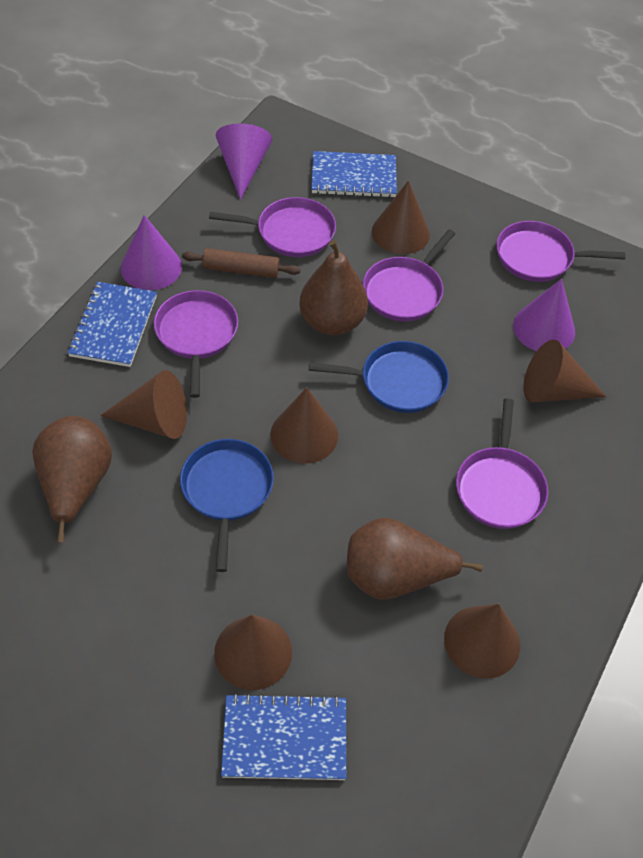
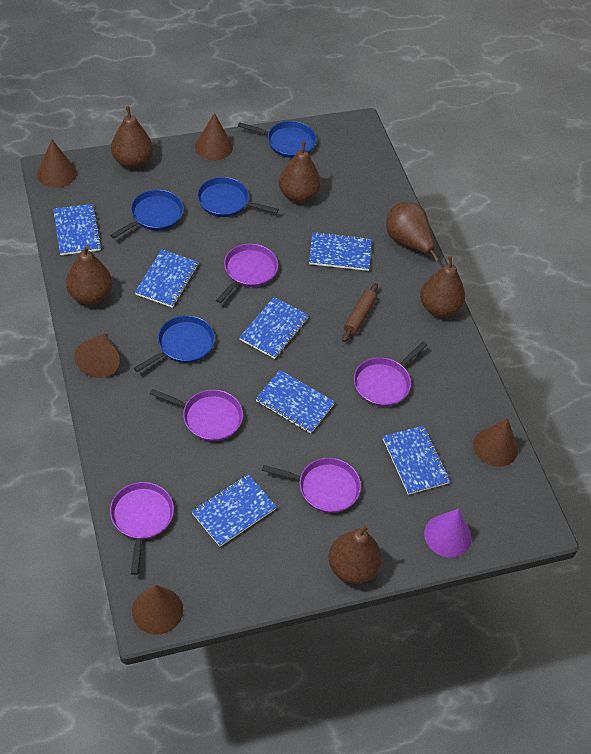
blue notebook: 3 -> 7
blue pan: 2 -> 4
brown cone: 6 -> 5
brown pear: 3 -> 6
purple cone: 3 -> 1

